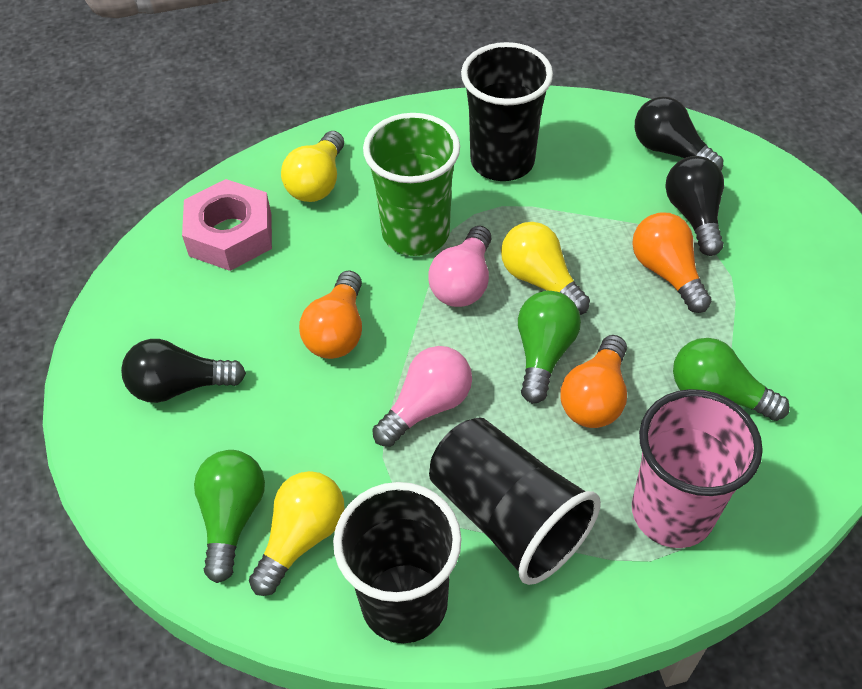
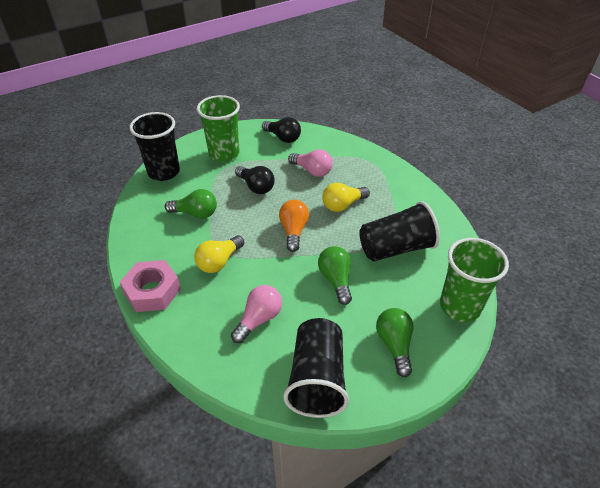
black light bulb: 3 -> 2
green cup: 1 -> 2
orange light bulb: 3 -> 1
pink cup: 1 -> 0
yellow light bulb: 3 -> 2

